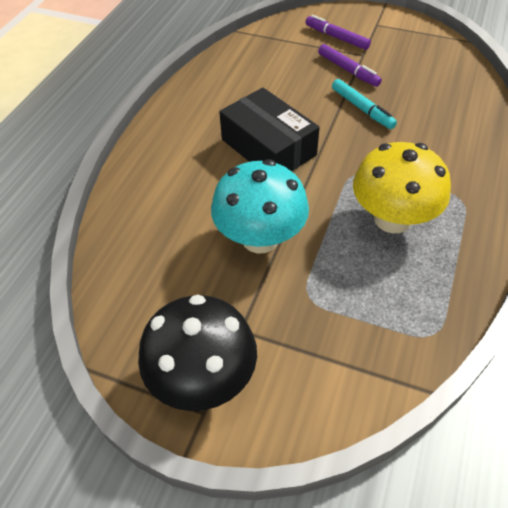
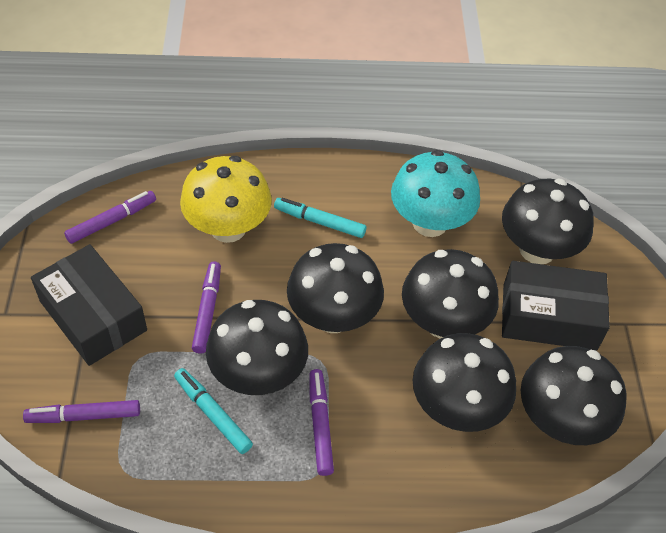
black box: 1 -> 2
black mushroom: 1 -> 6
purple marker: 2 -> 4
turquoise marker: 1 -> 2

